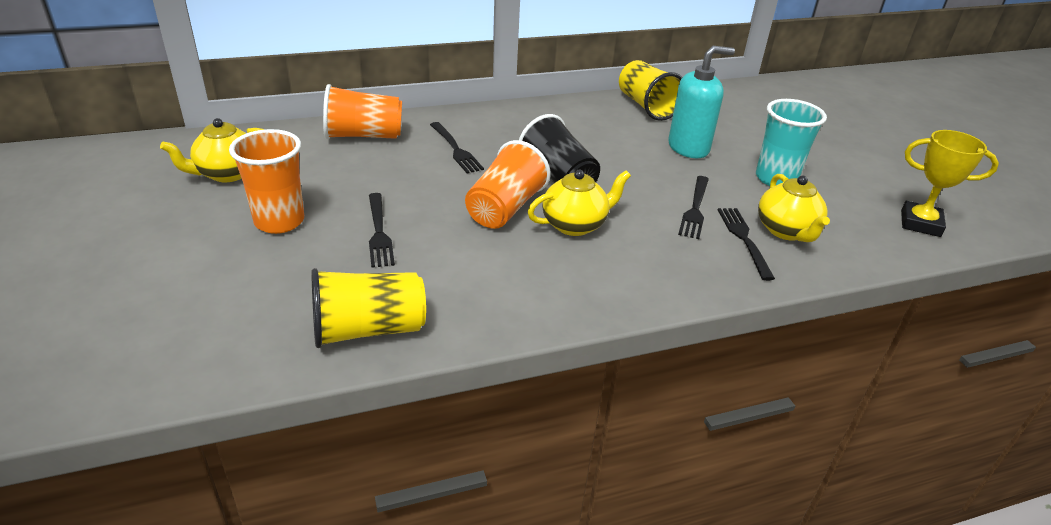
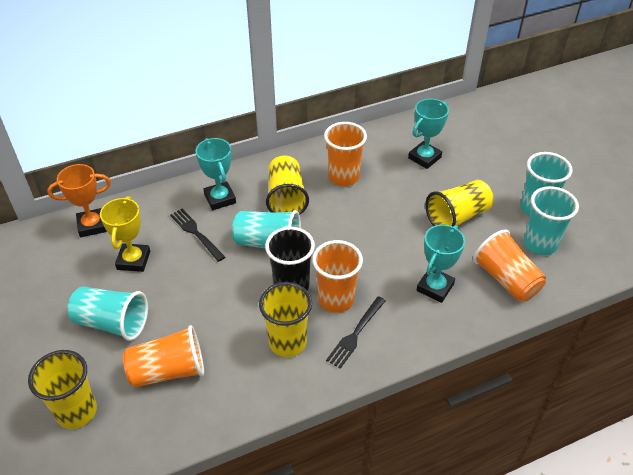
black fork: 4 -> 2
orange cup: 3 -> 4
orange trophy: 0 -> 1
turquoise cup: 1 -> 4
turquoise soap dispenser: 1 -> 0
turquoise trophy: 0 -> 3
yellow cup: 2 -> 4
yellow teapot: 3 -> 0

